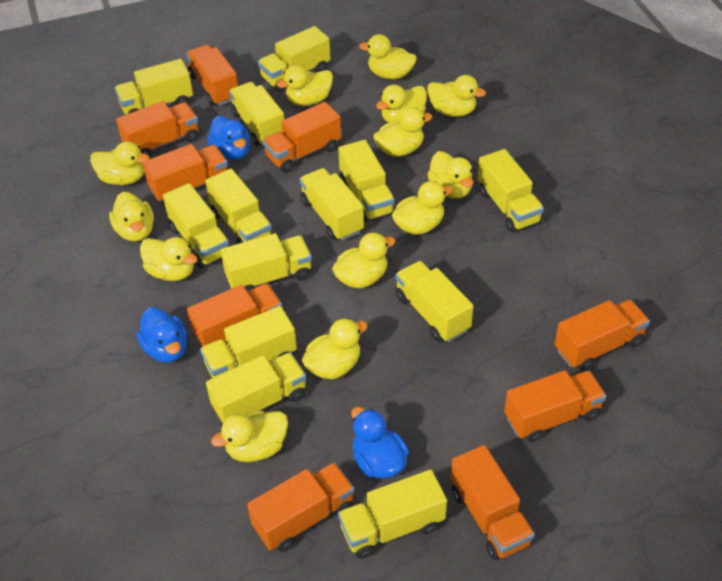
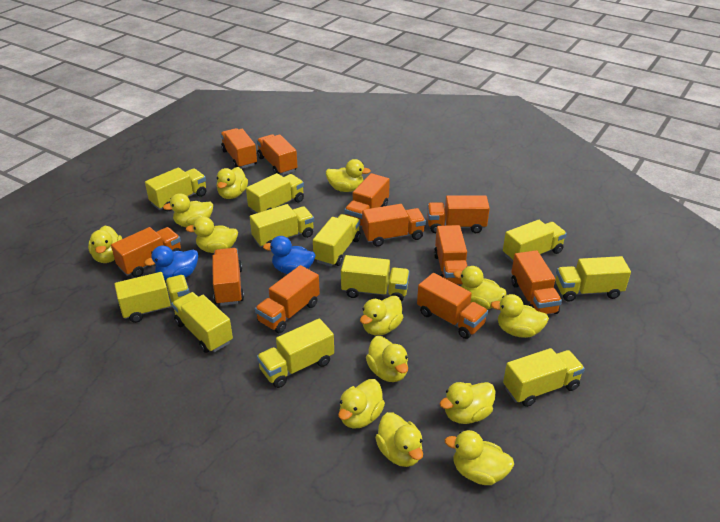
blue duck: 3 -> 2
orange truck: 9 -> 11
yellow truck: 13 -> 11

